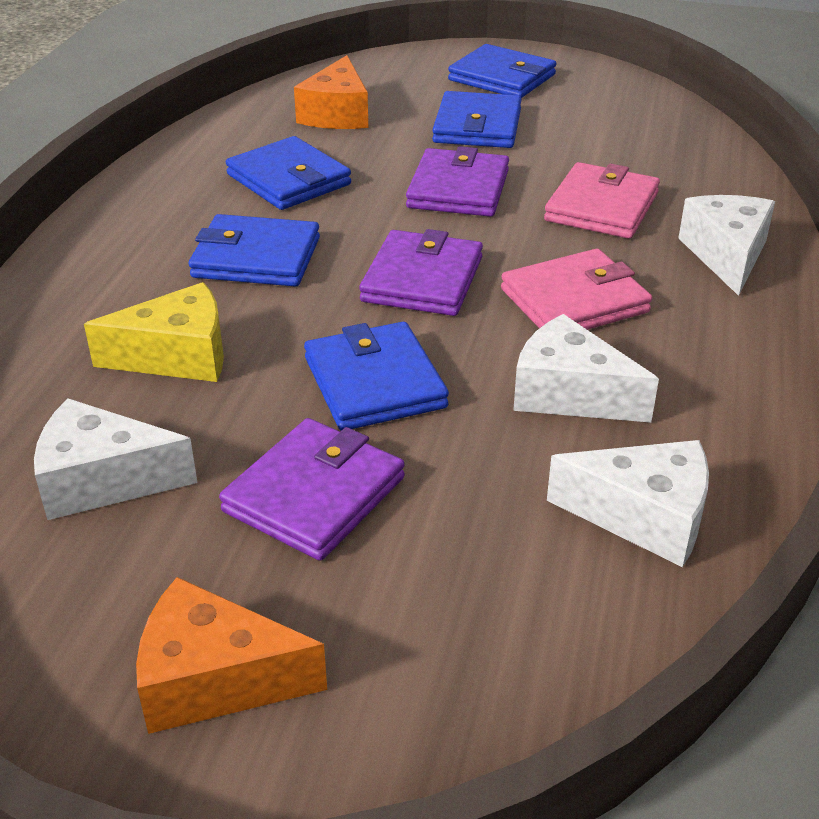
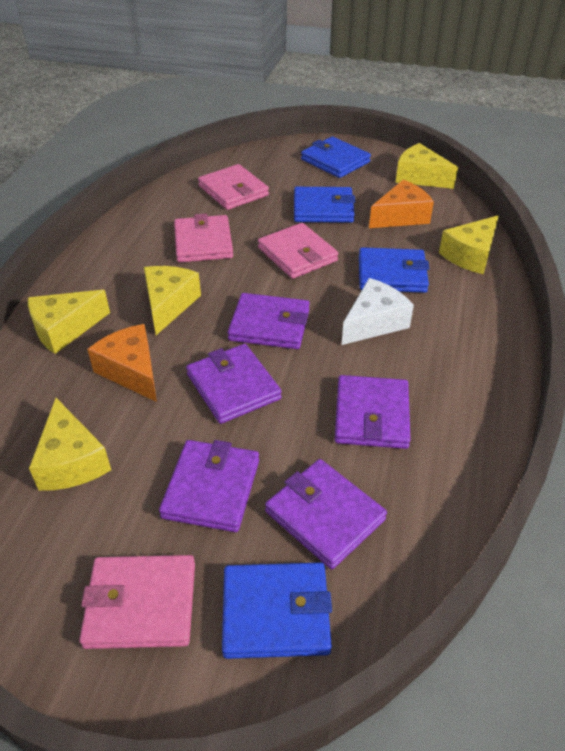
blue wallet: 5 -> 4
pink wallet: 2 -> 4
purple wallet: 3 -> 5
white cheese: 4 -> 1
yellow cheese: 1 -> 5

